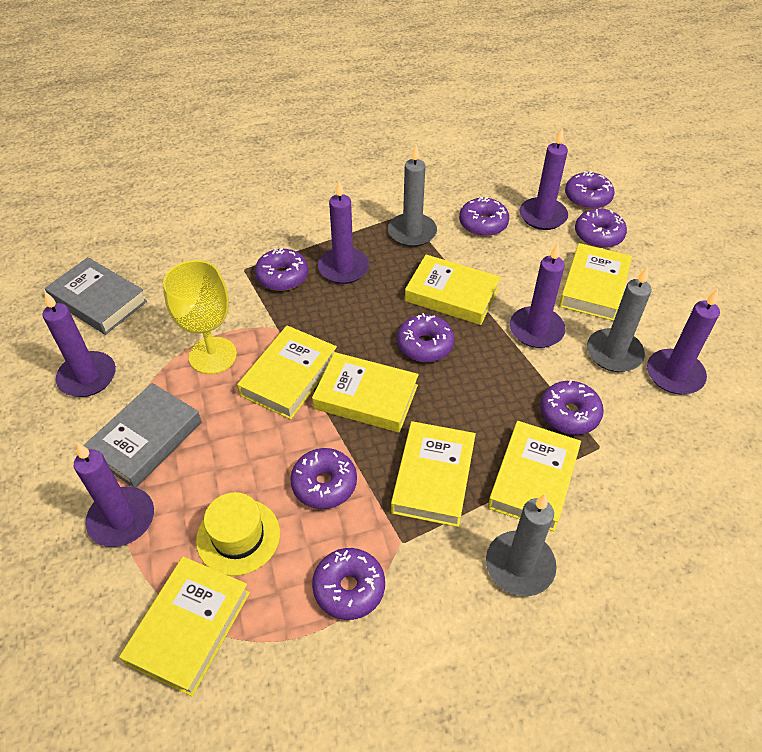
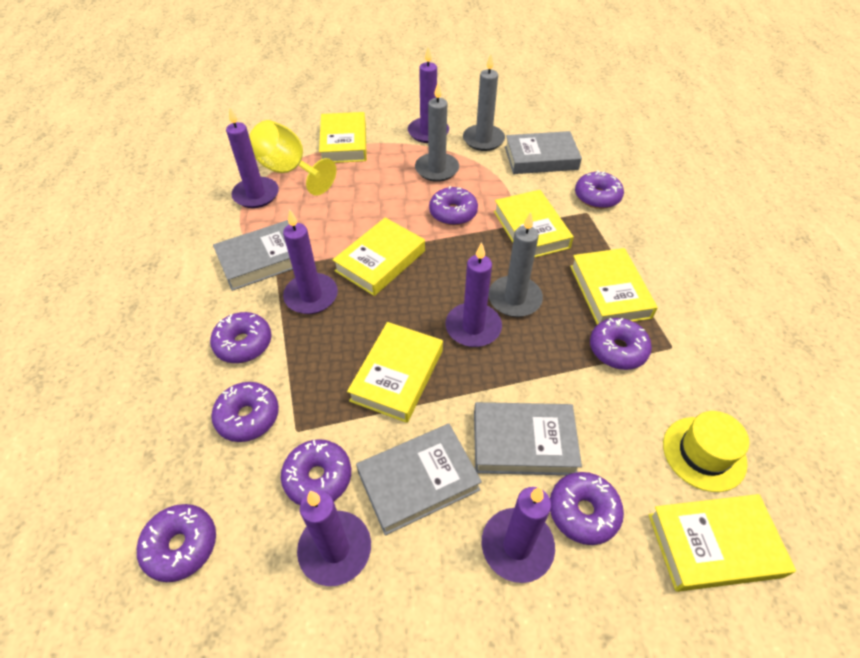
grey book: 2 -> 4
yellow book: 7 -> 6

